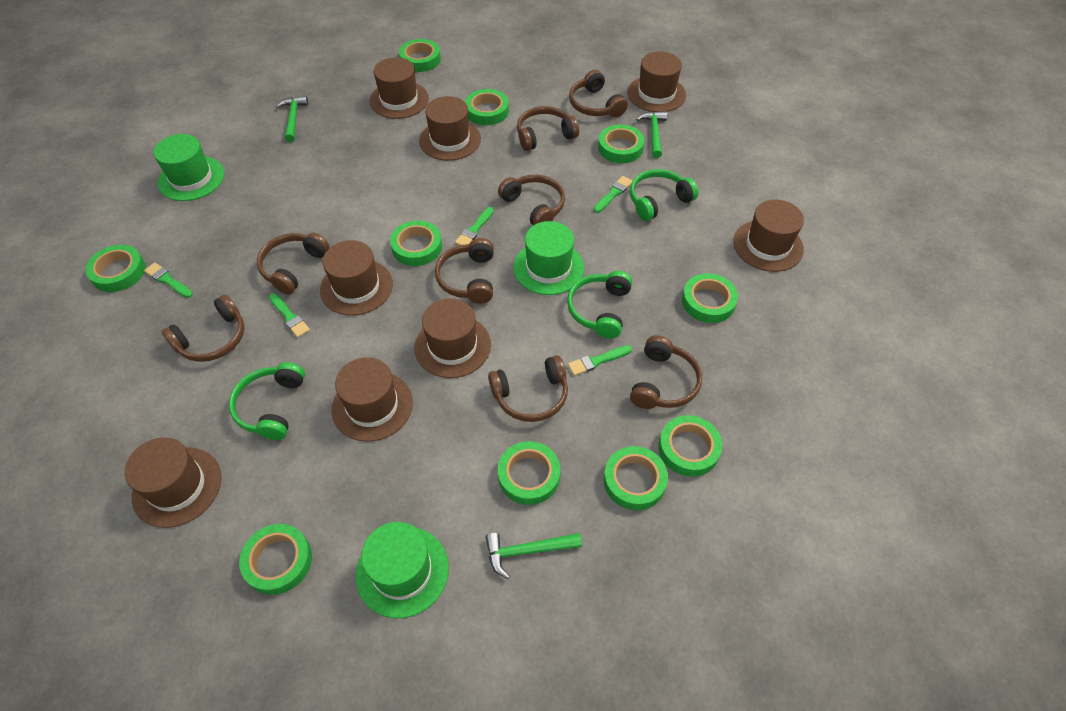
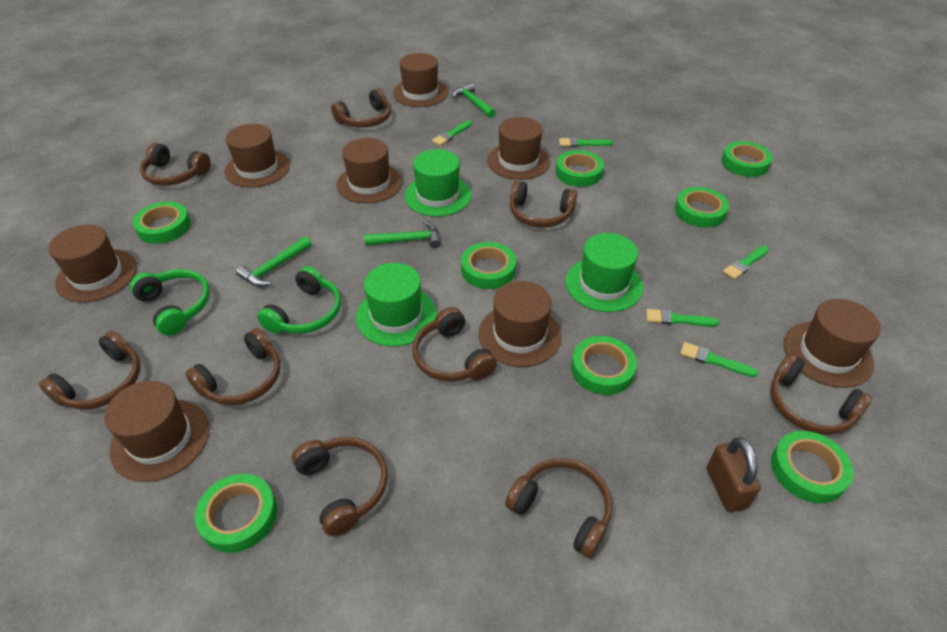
brown headphones: 8 -> 9
brown padlock: 0 -> 1
green headphones: 3 -> 2
green tape: 10 -> 8

